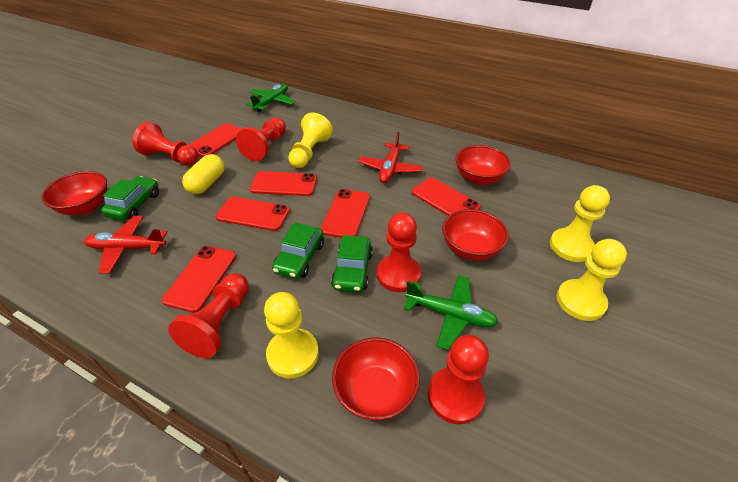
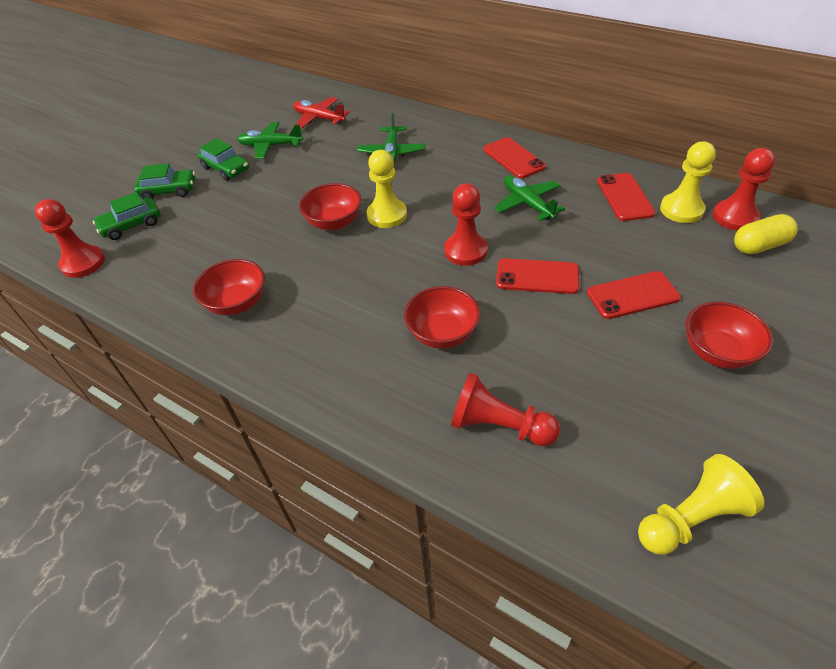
green plane: 2 -> 3
red pawn: 5 -> 4
red phone: 6 -> 4
red plane: 2 -> 1
yellow pawn: 4 -> 3

